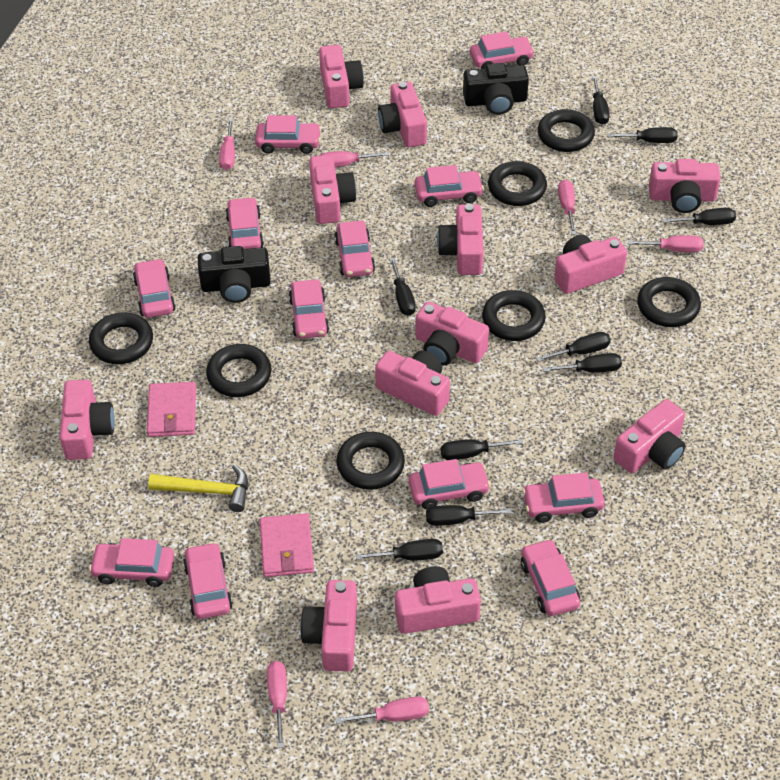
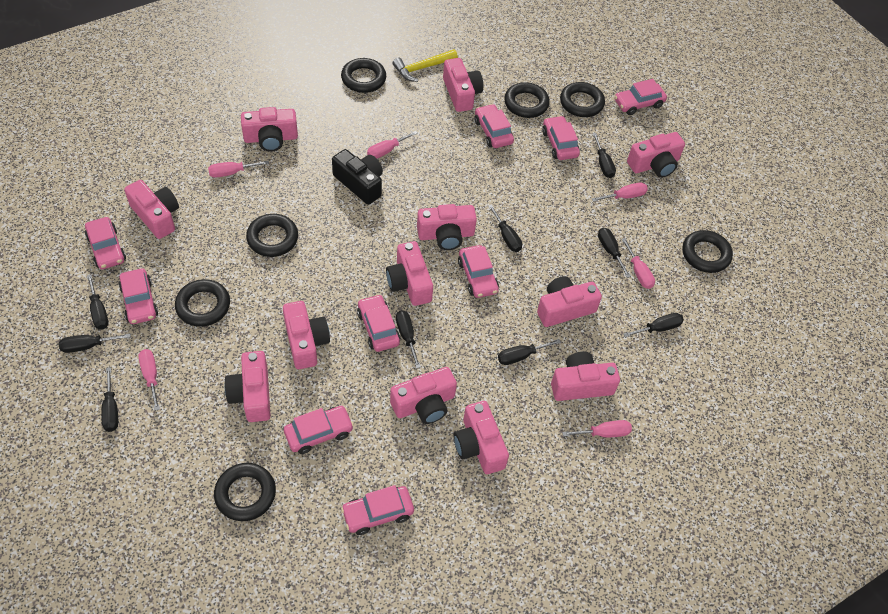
black camera: 2 -> 1
pink car: 12 -> 9
pink wallet: 2 -> 0

